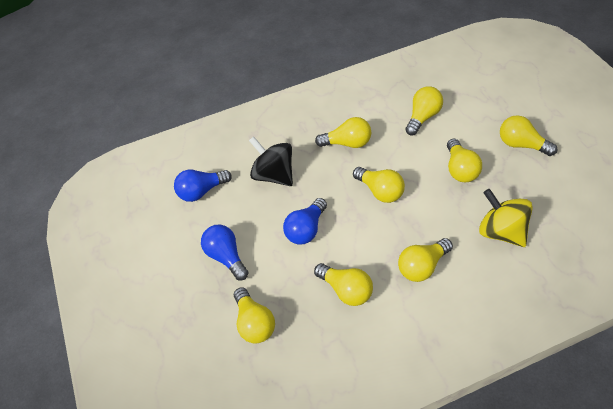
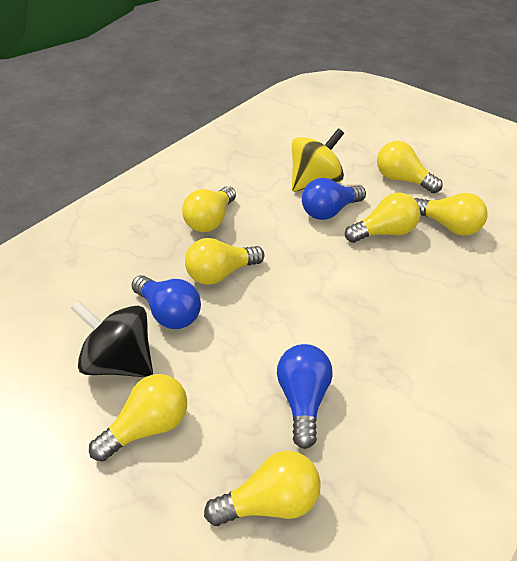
yellow light bulb: 8 -> 7

